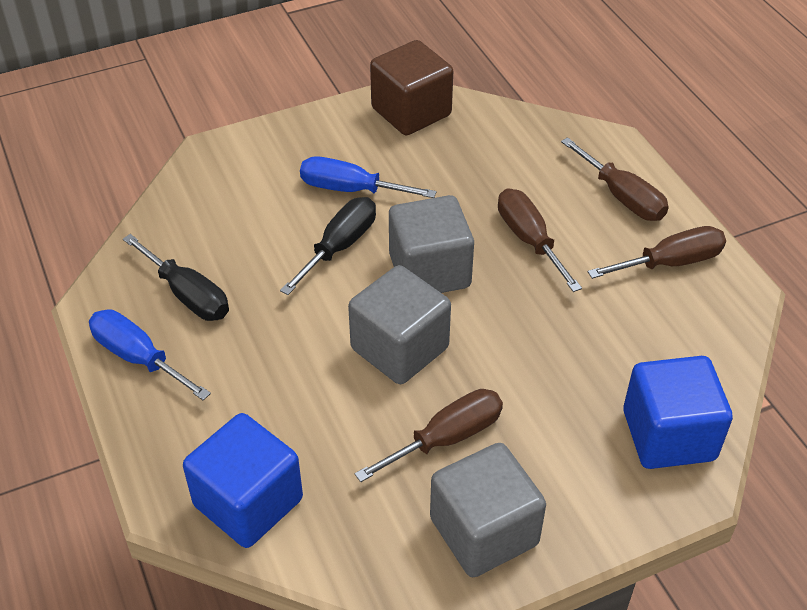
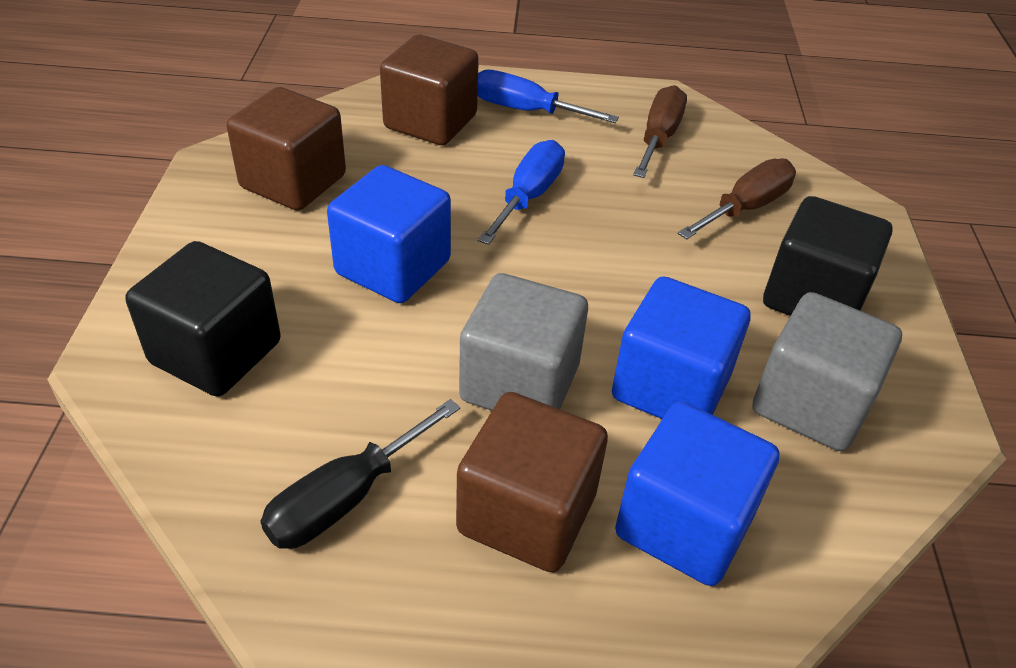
black cube: 0 -> 2
black screwdriver: 2 -> 1
blue cube: 2 -> 3
brown cube: 1 -> 3
brown screwdriver: 4 -> 2
grey cube: 3 -> 2

